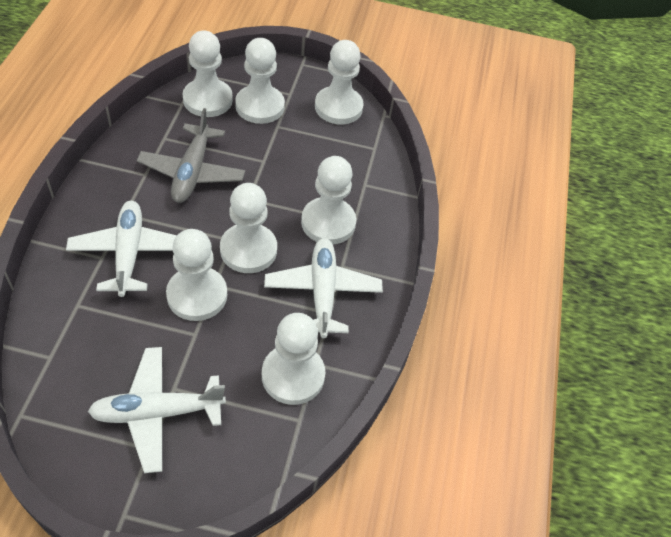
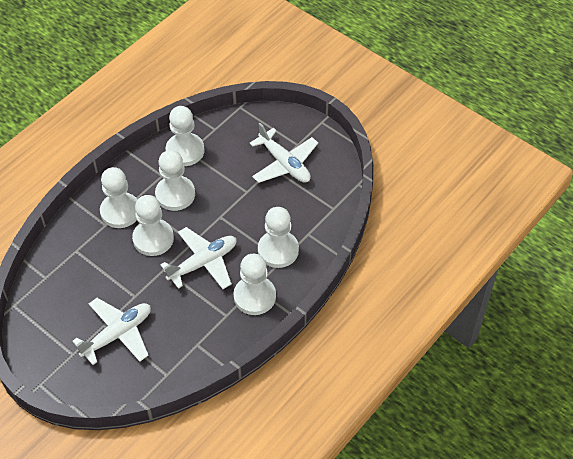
grey plane: 1 -> 0
white pawn: 7 -> 6

